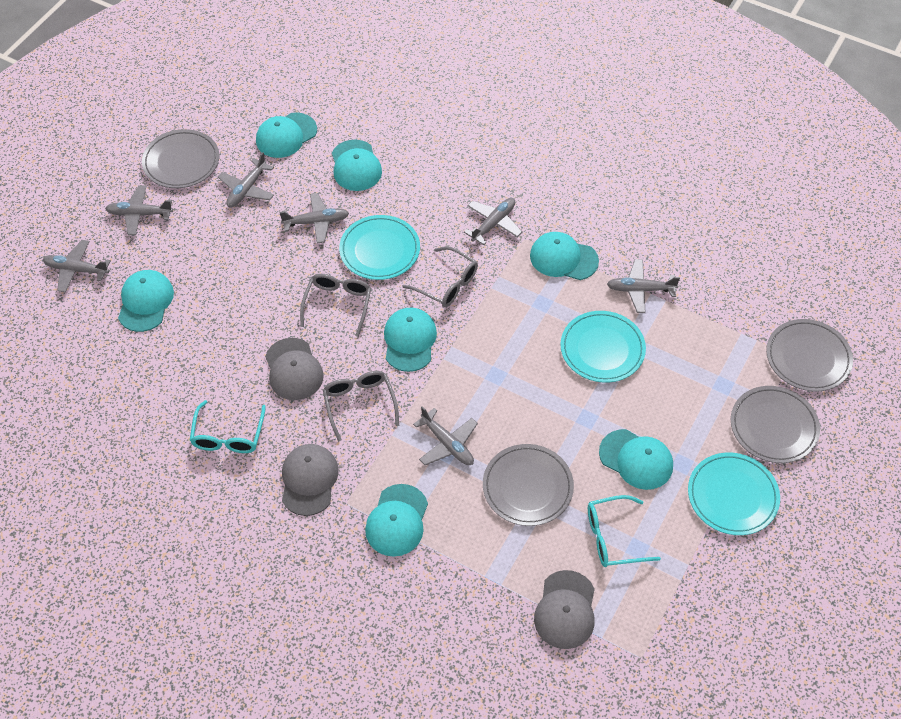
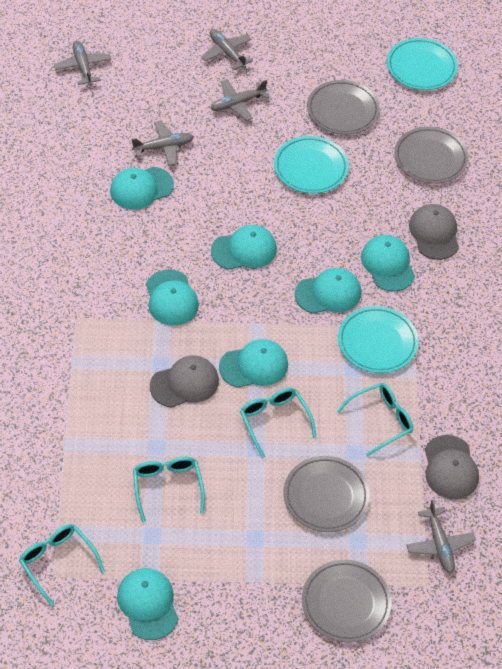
grey glasses: 3 -> 0
grey plane: 7 -> 5
turquoise glasses: 2 -> 4

